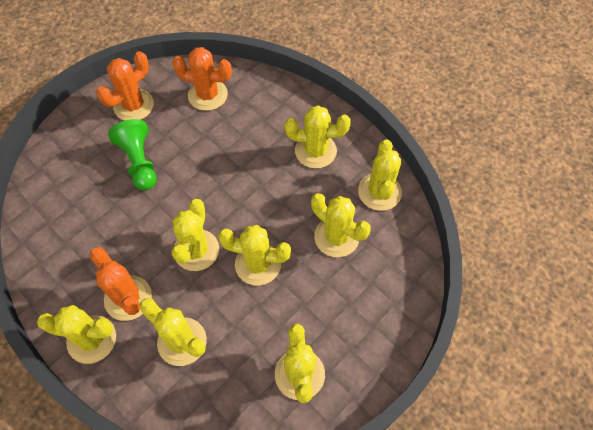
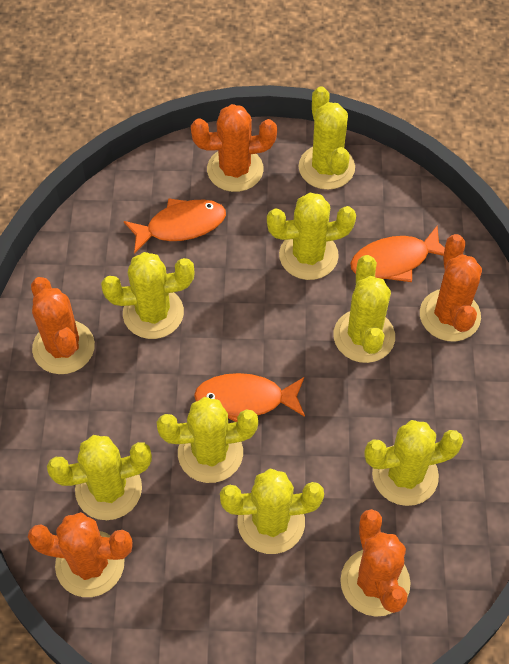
green pawn: 1 -> 0
orange cactus: 3 -> 5
orange fish: 0 -> 3

